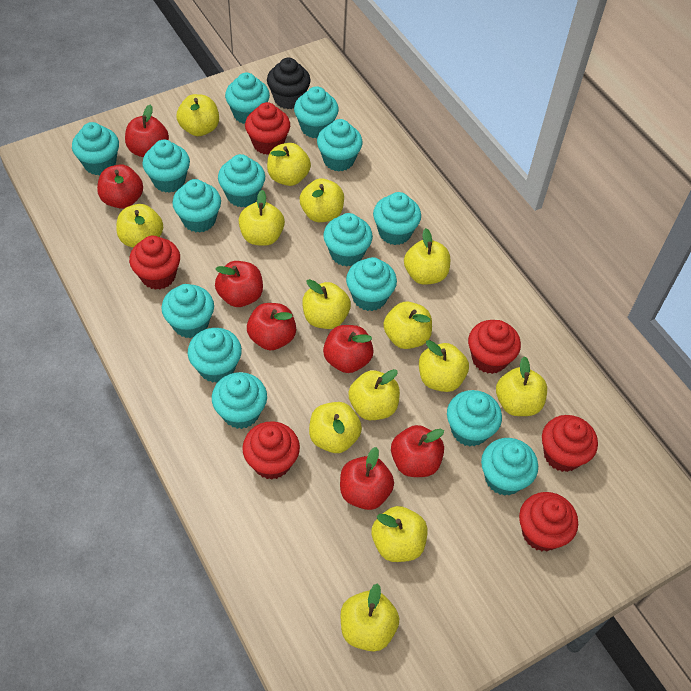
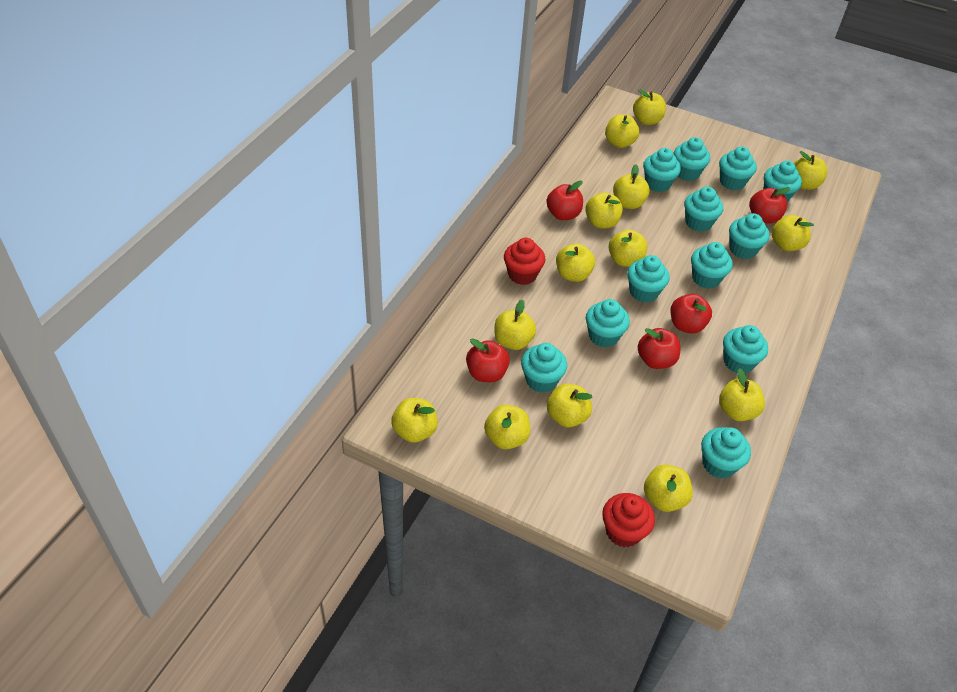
black cupcake: 1 -> 0
red apple: 7 -> 5
red cupcake: 6 -> 2
turquoise cupcake: 15 -> 12

